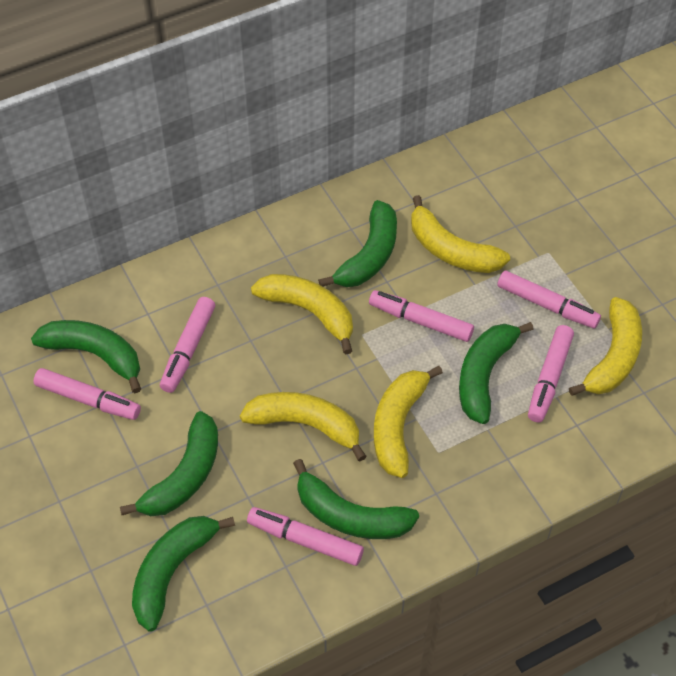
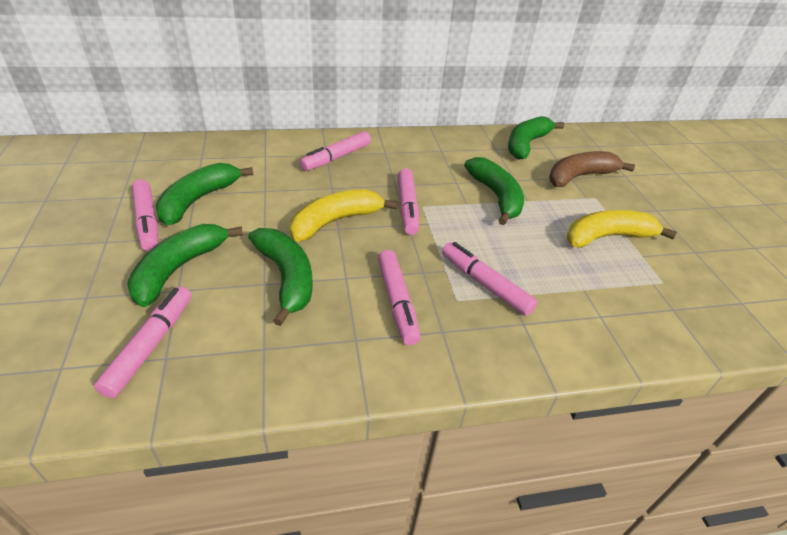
brown banana: 0 -> 1
green banana: 6 -> 5
yellow banana: 5 -> 2

